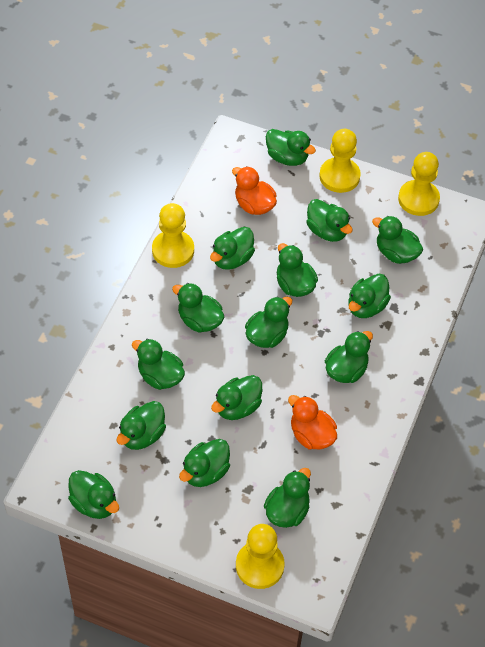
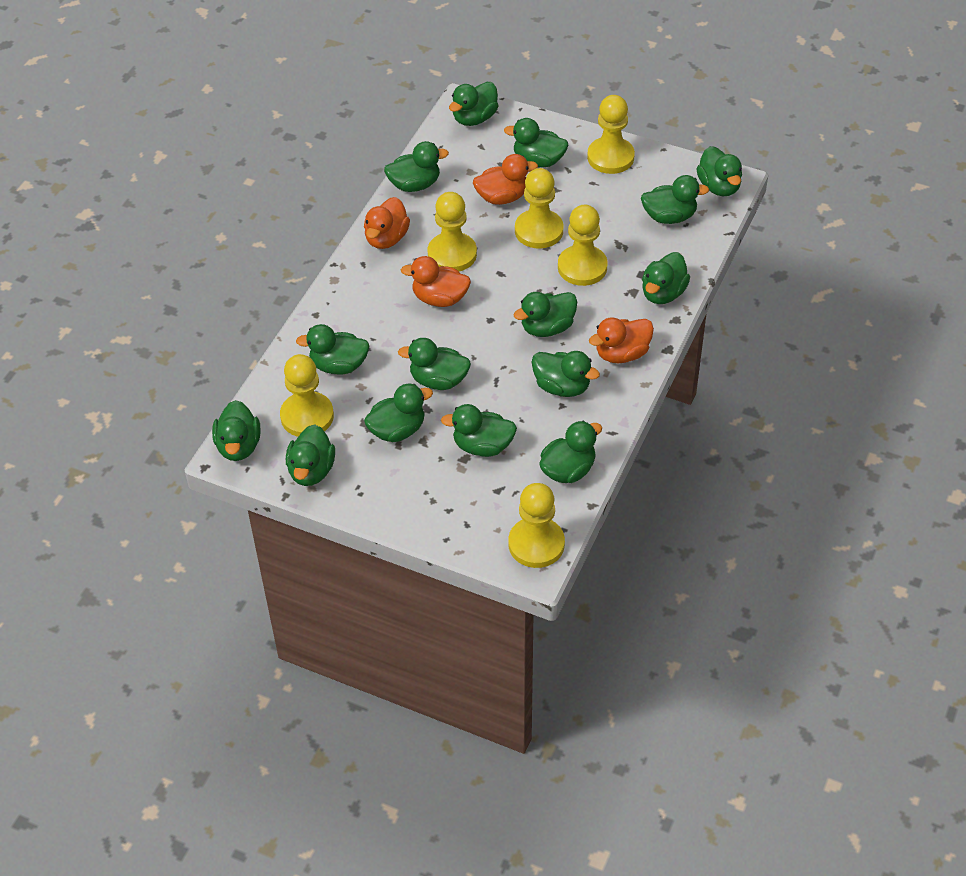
orange duck: 2 -> 4
yellow pawn: 4 -> 6

